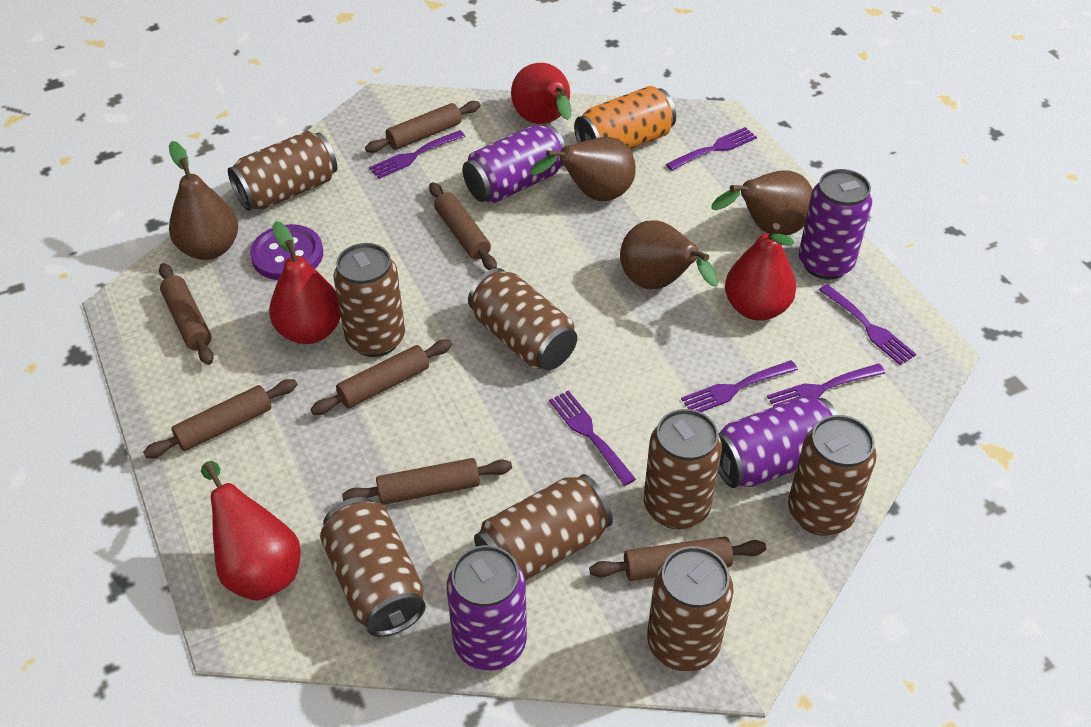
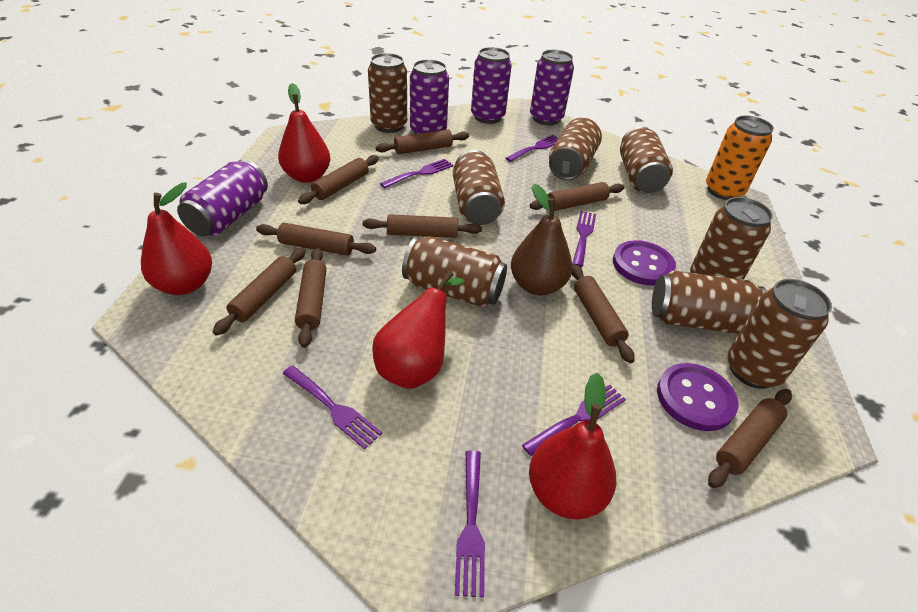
brown pear: 4 -> 1
brown rolling pin: 7 -> 9
purple button: 1 -> 2

